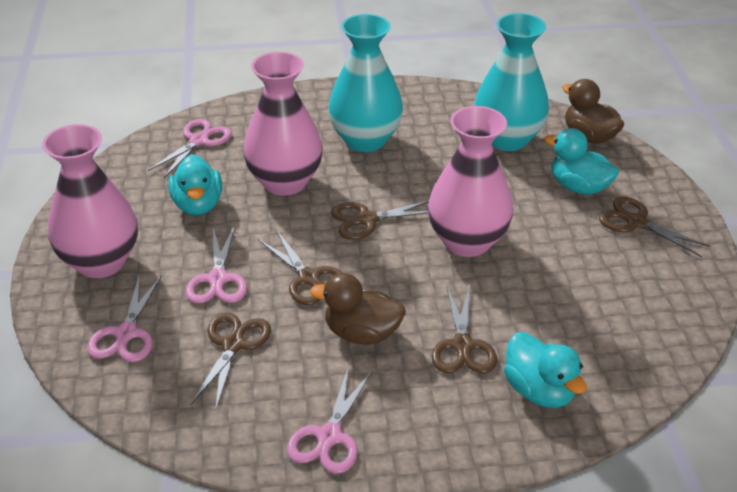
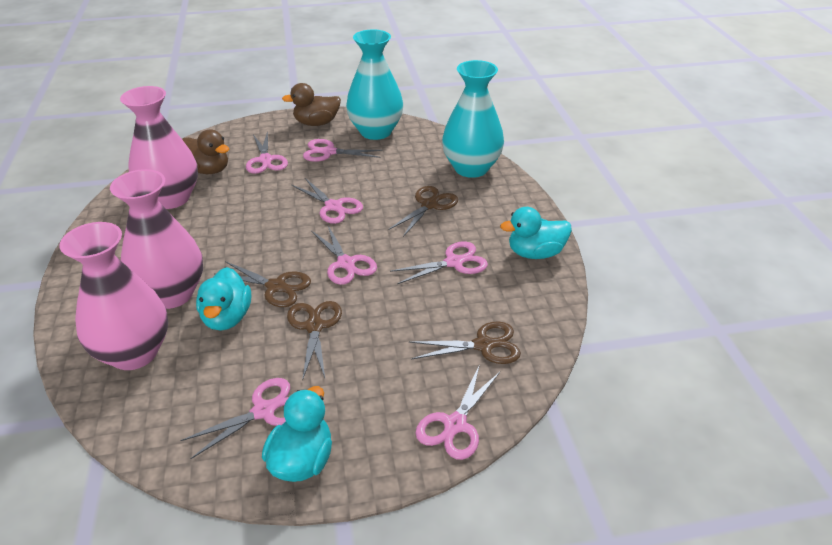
brown scissors: 5 -> 4
pink scissors: 4 -> 7

